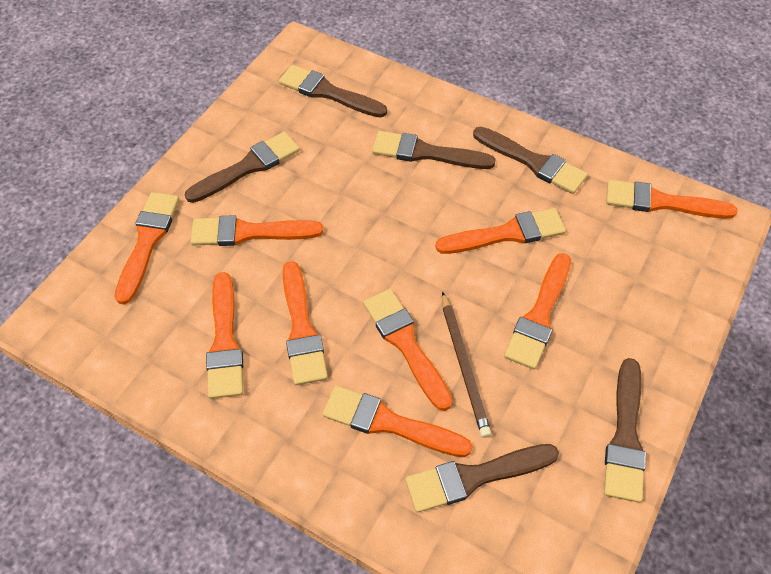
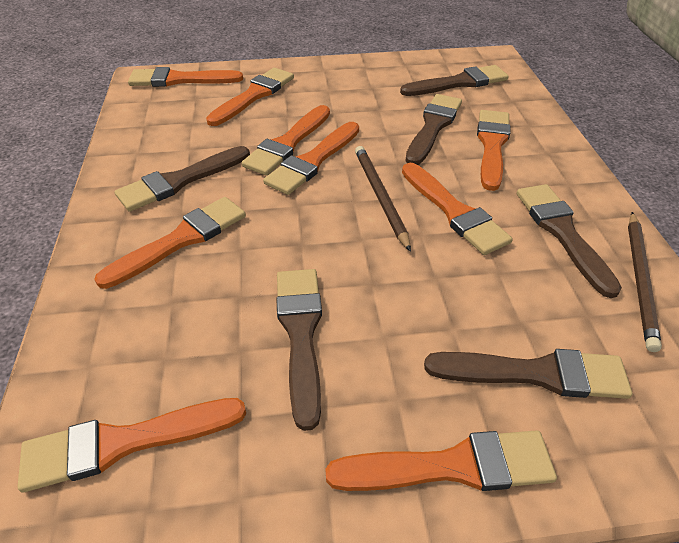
brown pencil: 1 -> 2

